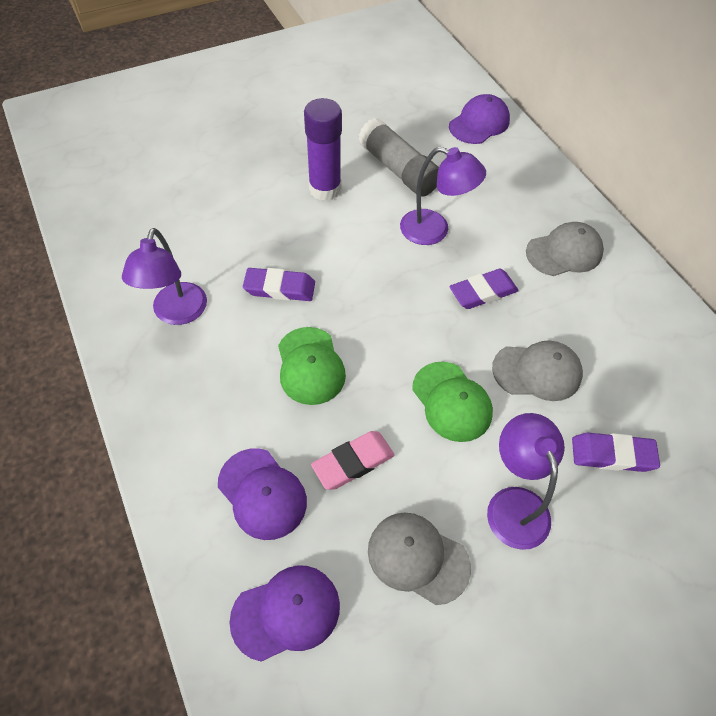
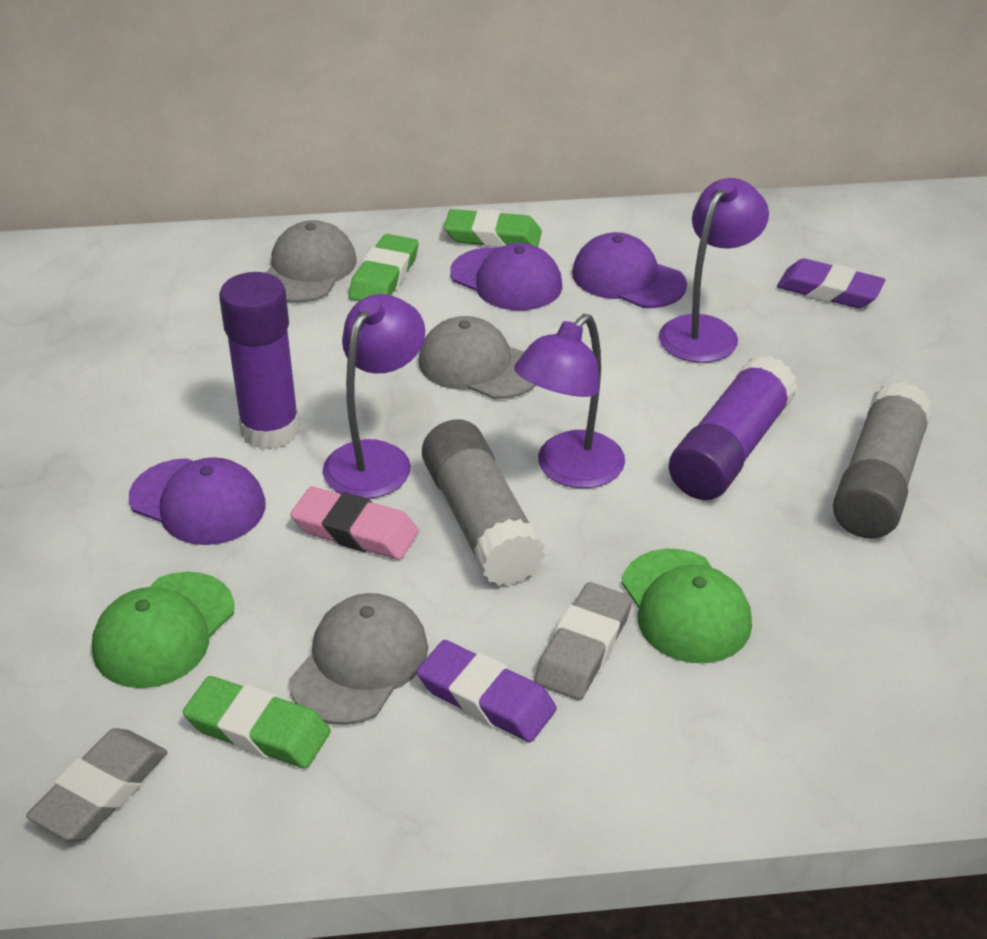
green eraser: 0 -> 3
grey eraser: 0 -> 2
grey glue stick: 1 -> 2
purple eraser: 3 -> 2
purple glue stick: 1 -> 2

